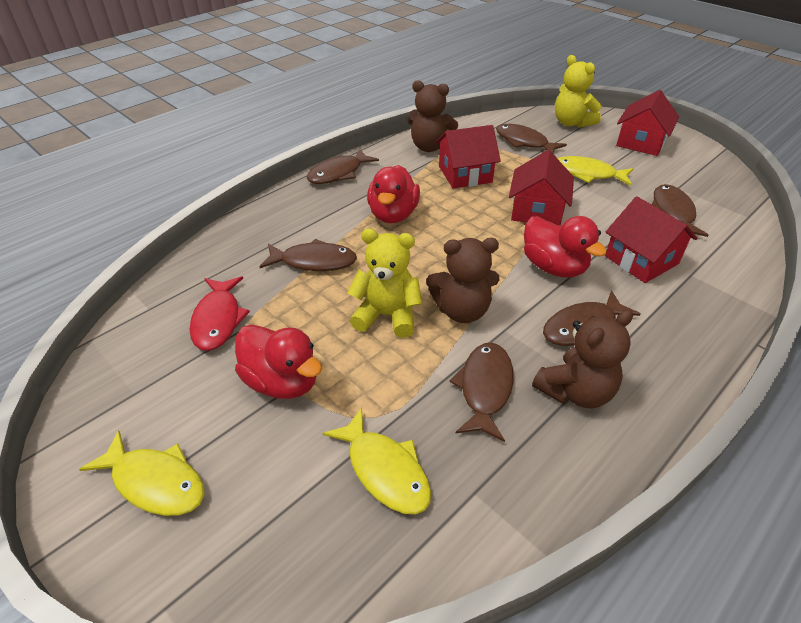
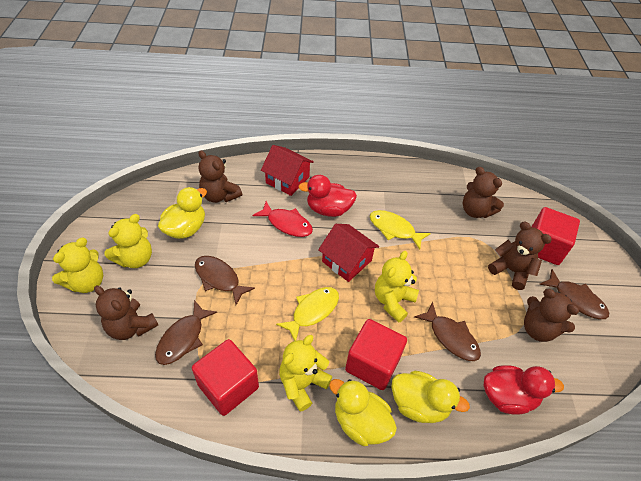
brown fish: 6 -> 4
brown teddy bear: 3 -> 5
red cube: 0 -> 3
red duck: 3 -> 2
red house: 4 -> 2
yellow duck: 0 -> 3
yellow fish: 3 -> 2
yellow teddy bear: 2 -> 4

